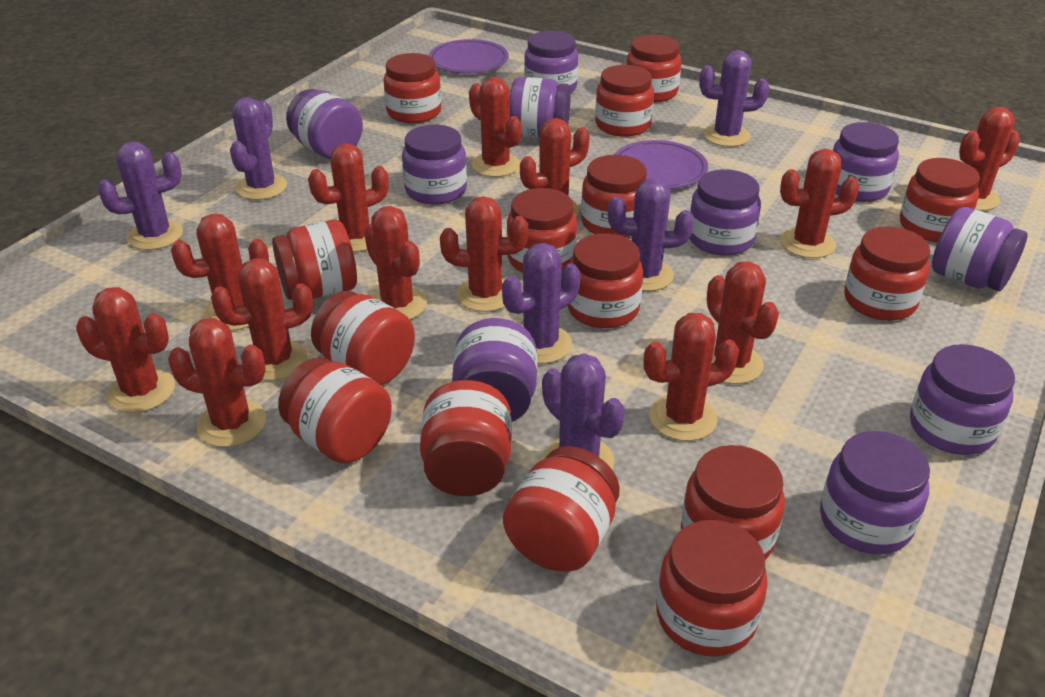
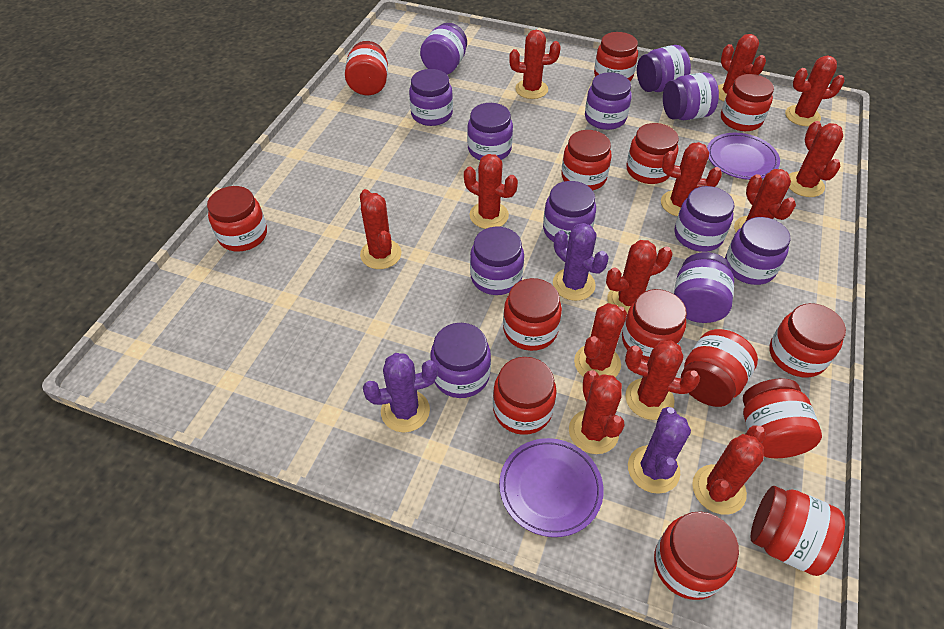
purple cactus: 6 -> 3
purple jar: 10 -> 12
red jar: 15 -> 14

